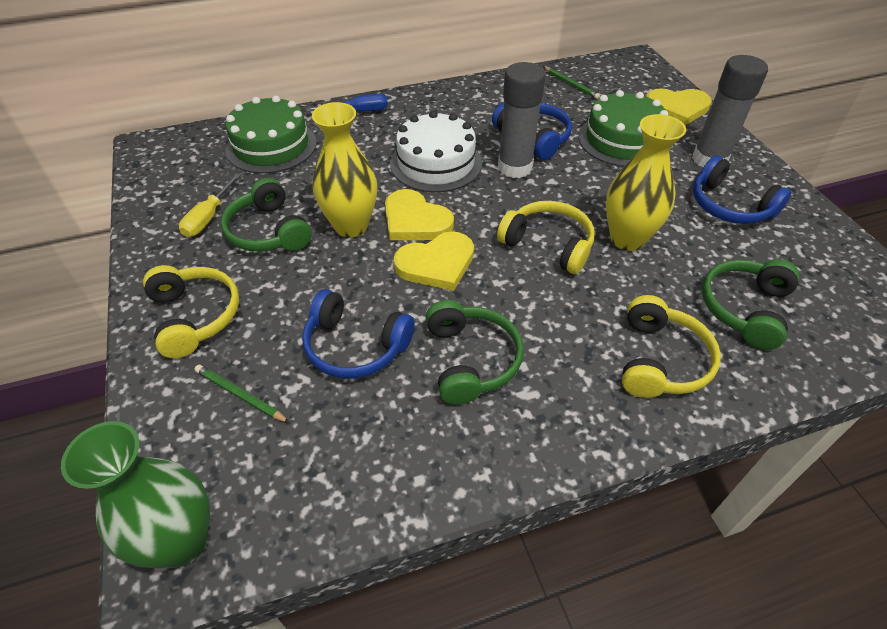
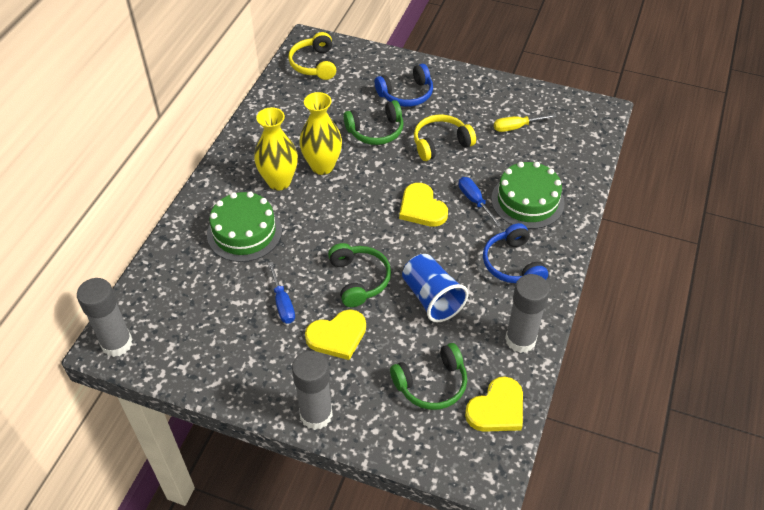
blue cup: 0 -> 1
blue headphones: 3 -> 2
blue screwdriver: 1 -> 2
green pencil: 2 -> 0
green vase: 1 -> 0
grey glue stick: 2 -> 3
white cake: 1 -> 0
yellow headphones: 3 -> 2

